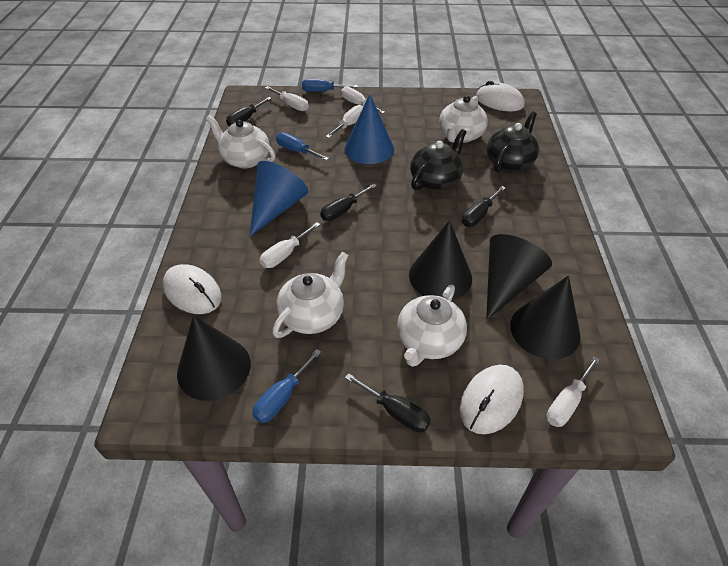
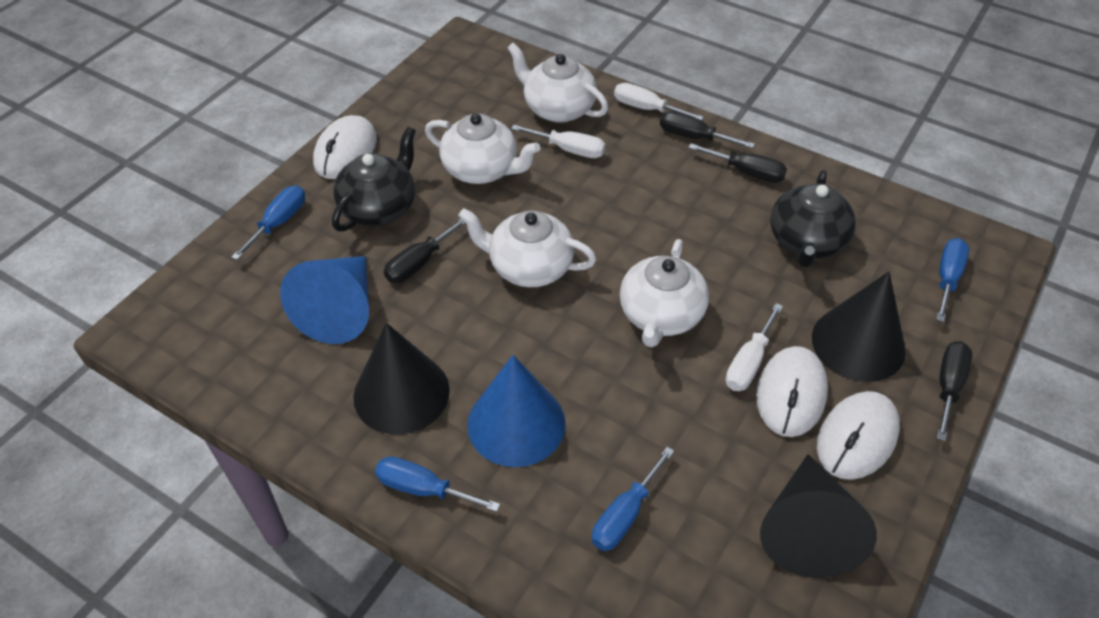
black cone: 4 -> 3
blue screwdriver: 3 -> 4
white screwdriver: 5 -> 3

